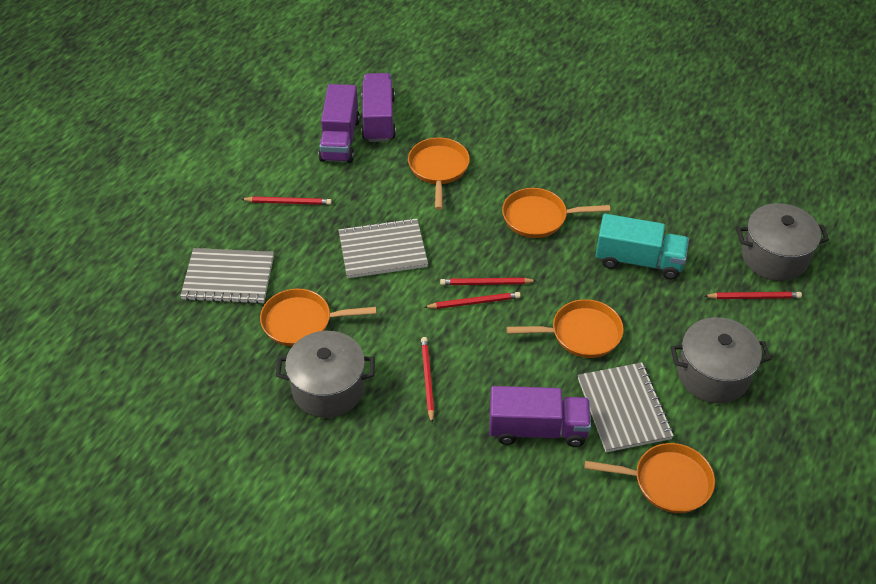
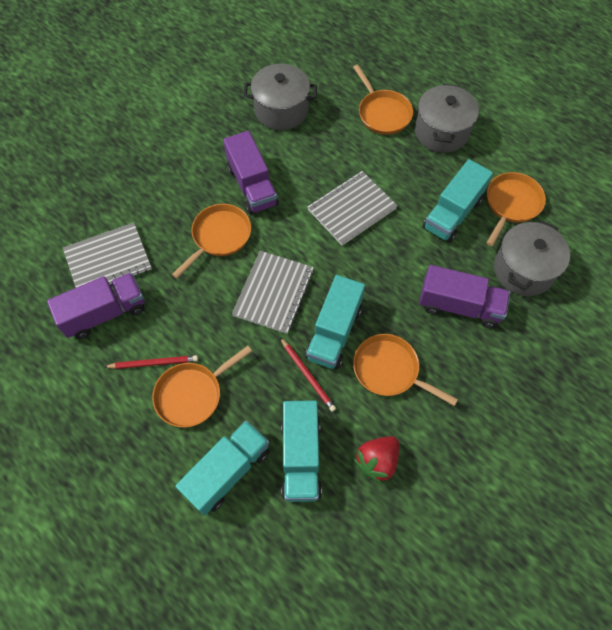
red pencil: 5 -> 2
red strawberry: 0 -> 1
turquoise truck: 1 -> 4

